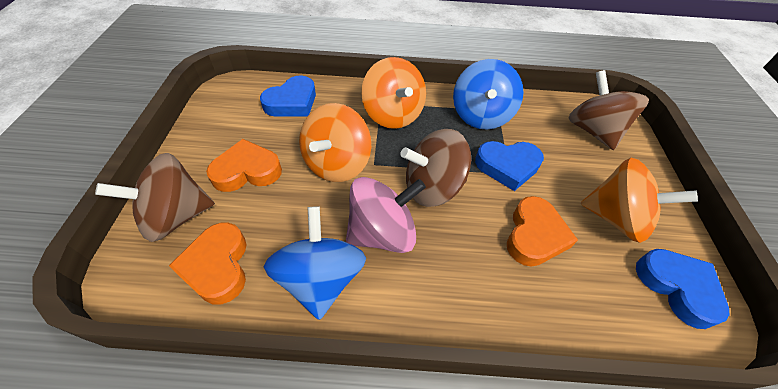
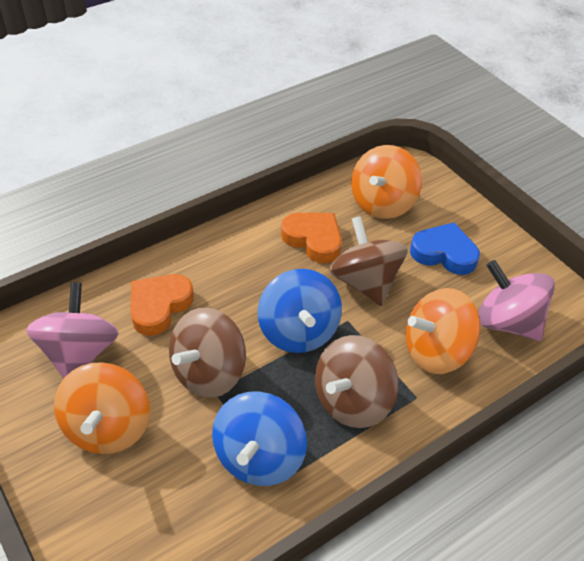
blue heart: 3 -> 1
orange heart: 3 -> 2
pink spinning top: 1 -> 2

